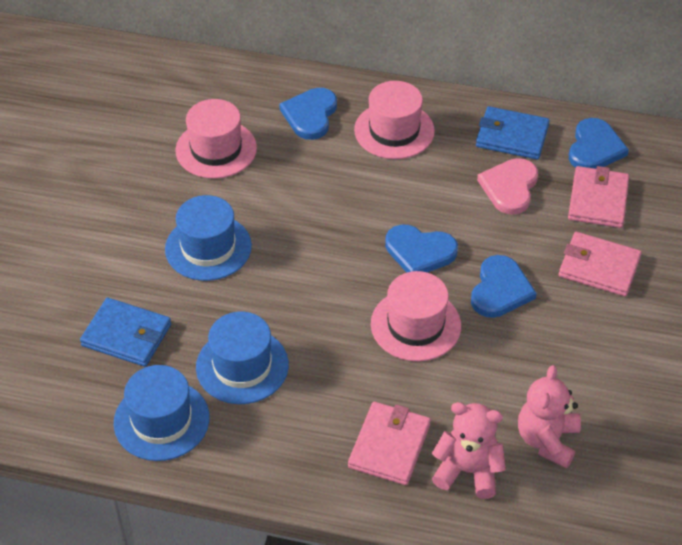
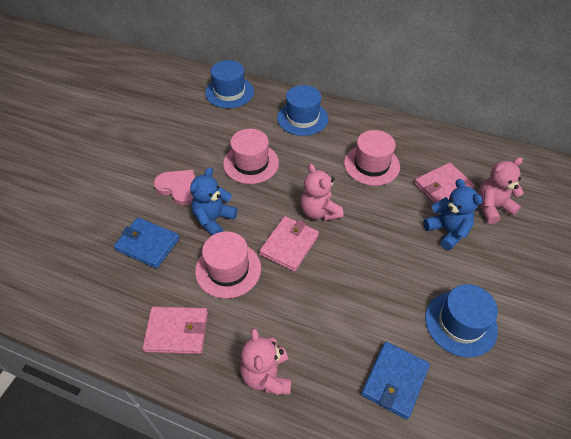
blue heart: 4 -> 0
blue teddy bear: 0 -> 2
pink teddy bear: 2 -> 3

